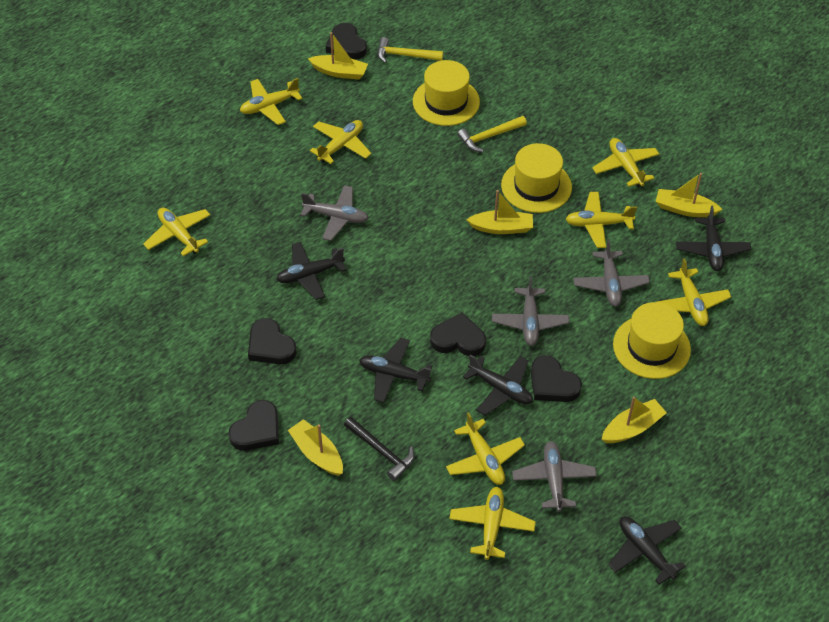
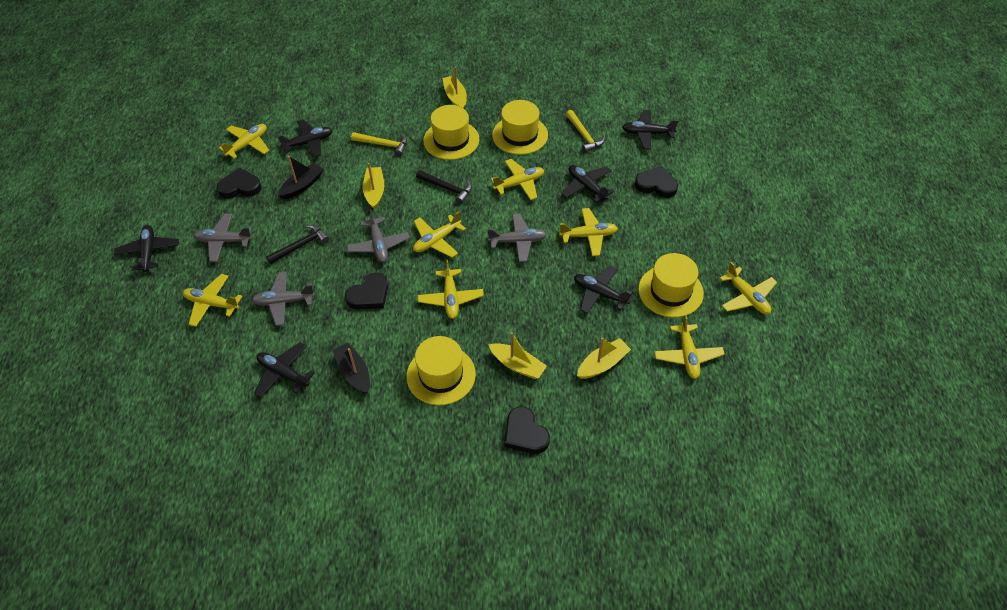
black boat: 0 -> 2
black hammer: 1 -> 2
black heart: 5 -> 4
black plane: 5 -> 6
yellow boat: 5 -> 4
yellow hat: 3 -> 4

